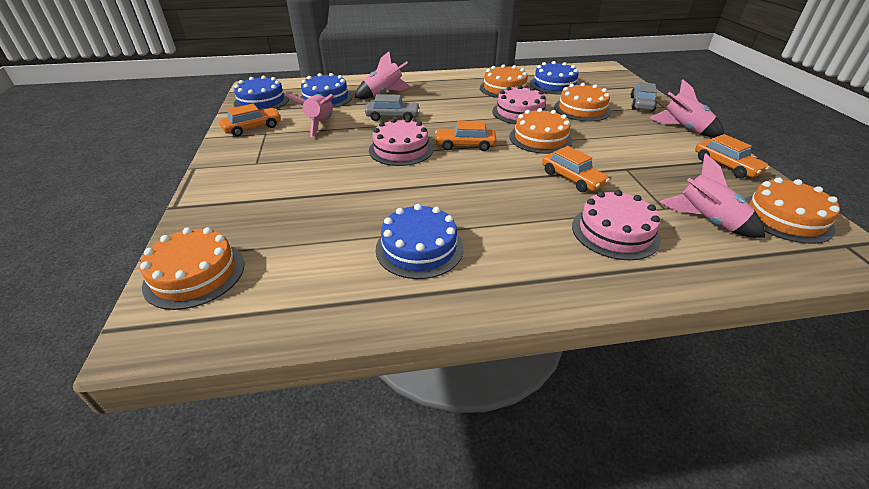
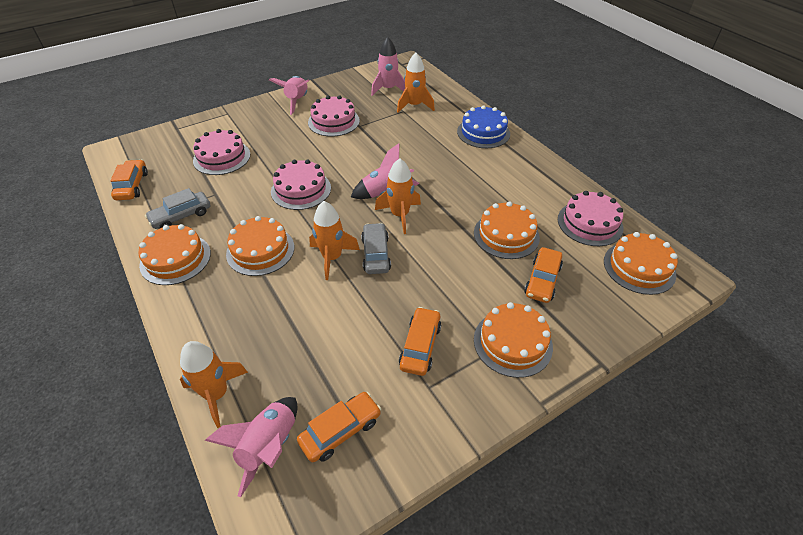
blue cake: 4 -> 1
orange rocket: 0 -> 4
pink cake: 3 -> 4

